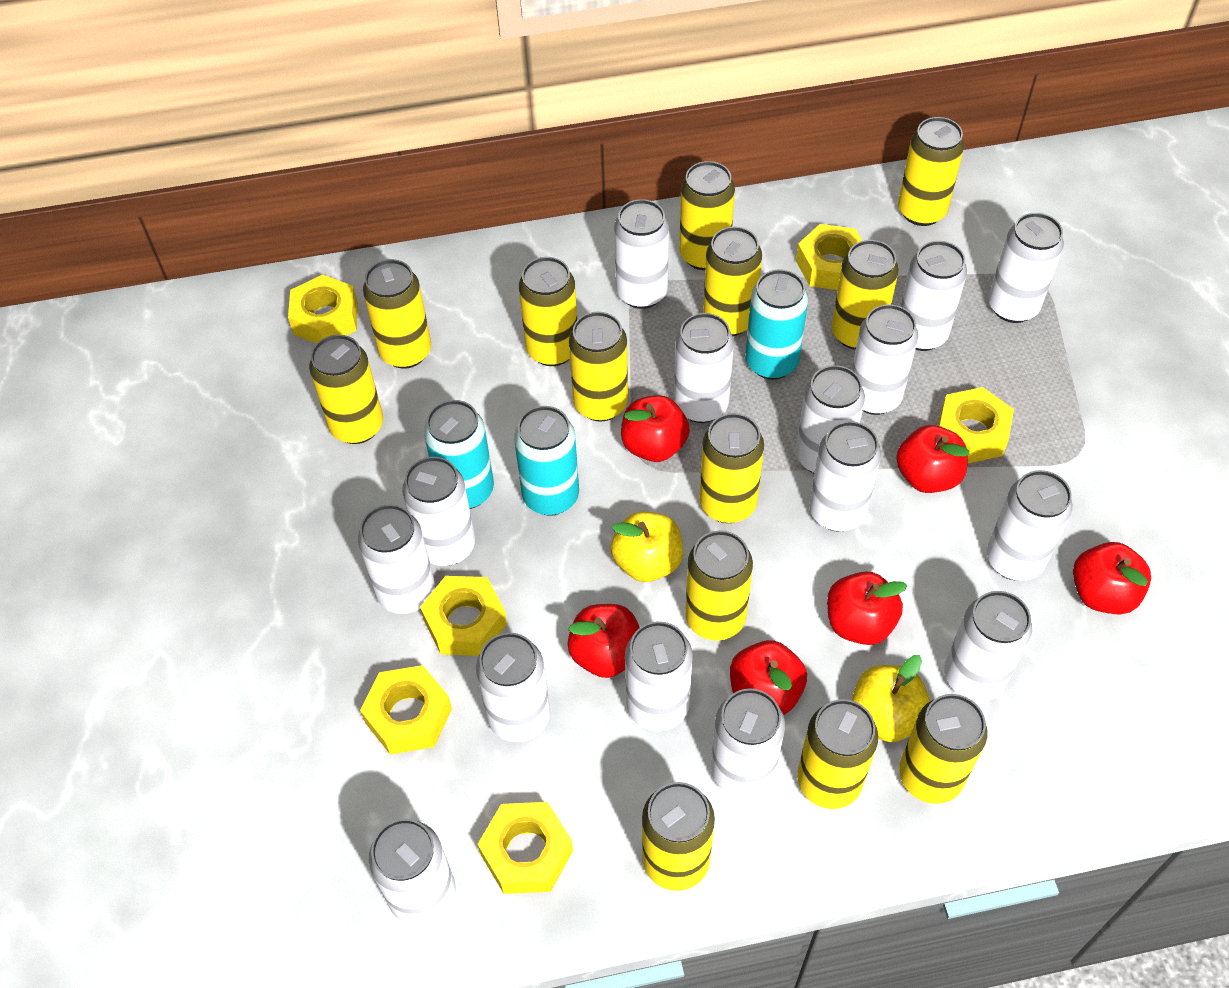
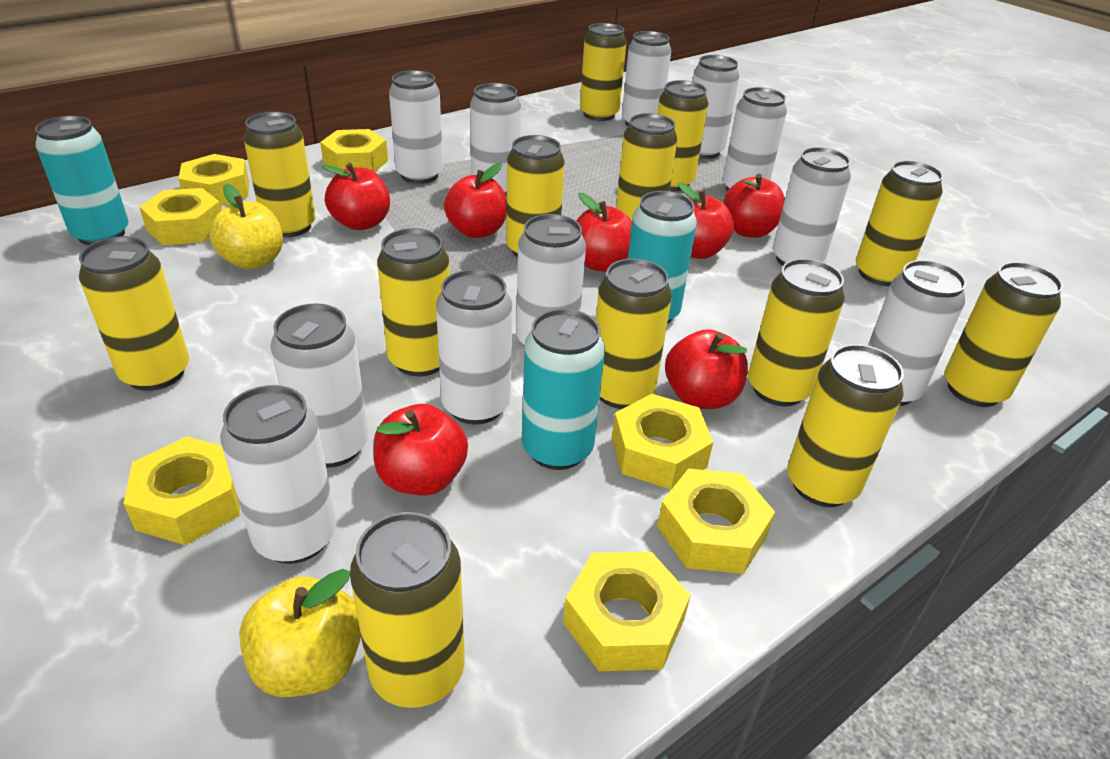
red apple: 6 -> 7
white can: 15 -> 11
yellow nut: 6 -> 7

